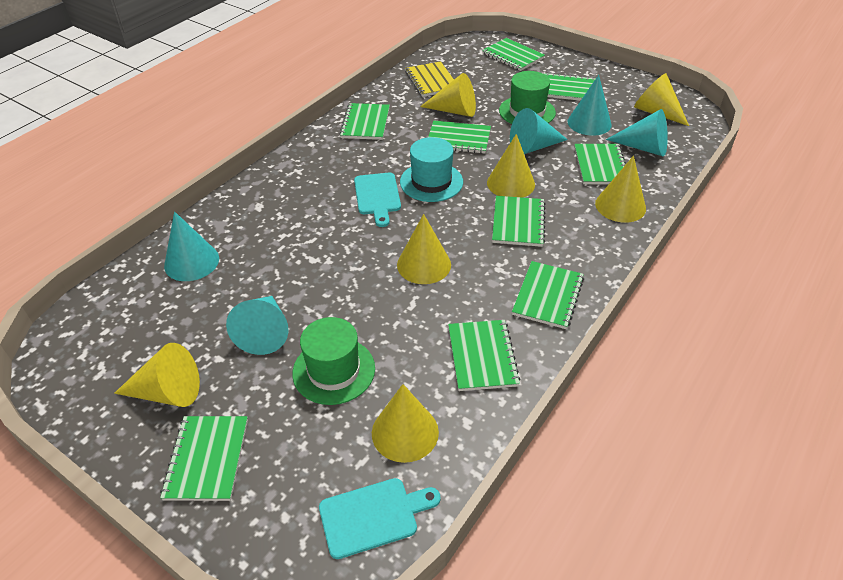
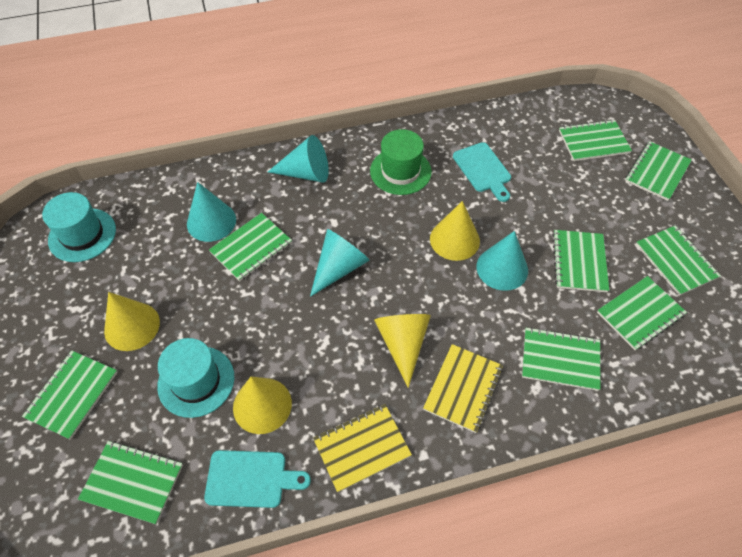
green hat: 2 -> 1
turquoise cone: 5 -> 4
turquoise hat: 1 -> 2
yellow cone: 7 -> 4
yellow notebook: 1 -> 2

